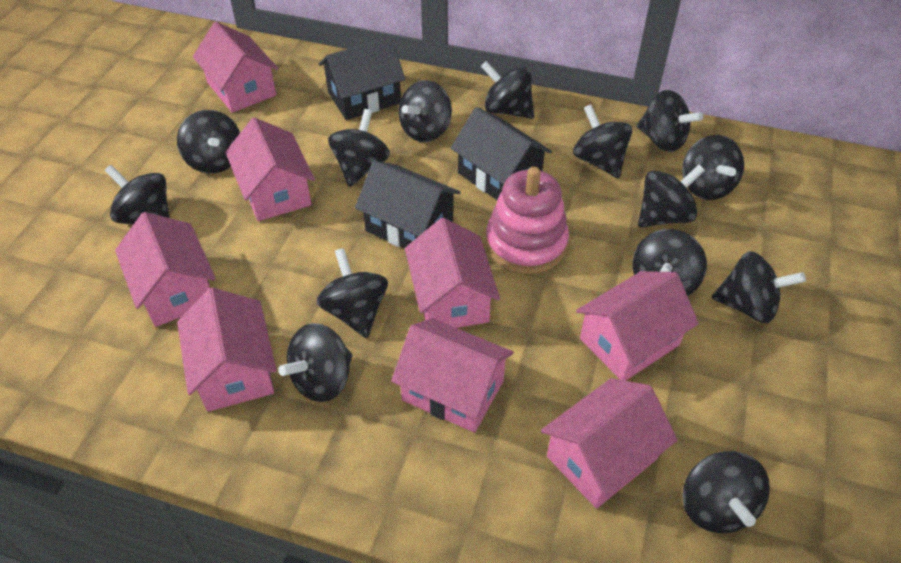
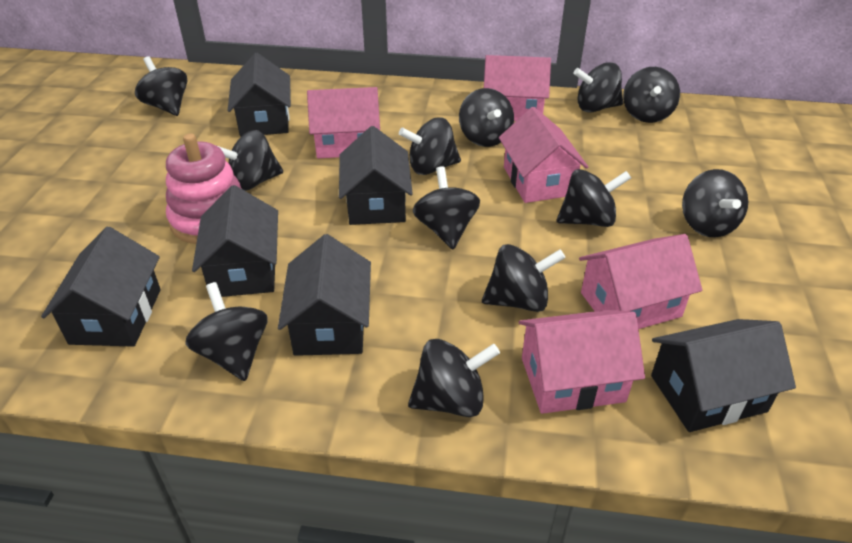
black house: 3 -> 6
black spinning top: 14 -> 12
pink house: 8 -> 5

